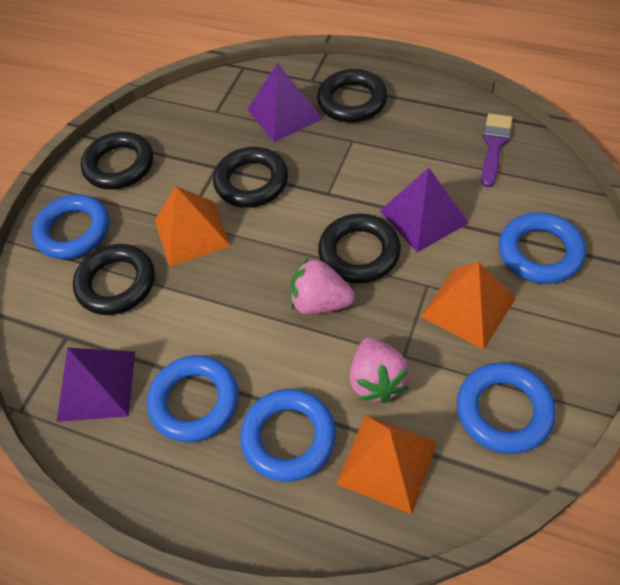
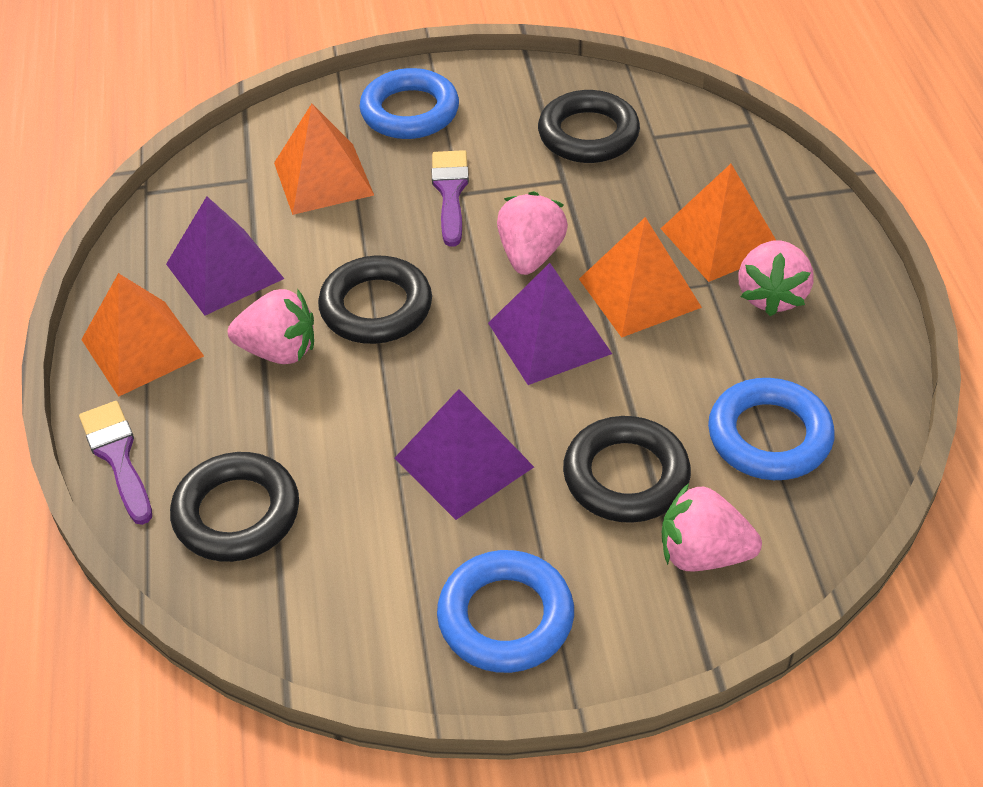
black ring: 5 -> 4
blue ring: 5 -> 3
orange pyramid: 3 -> 4
pink strawberry: 2 -> 4
purple brush: 1 -> 2

